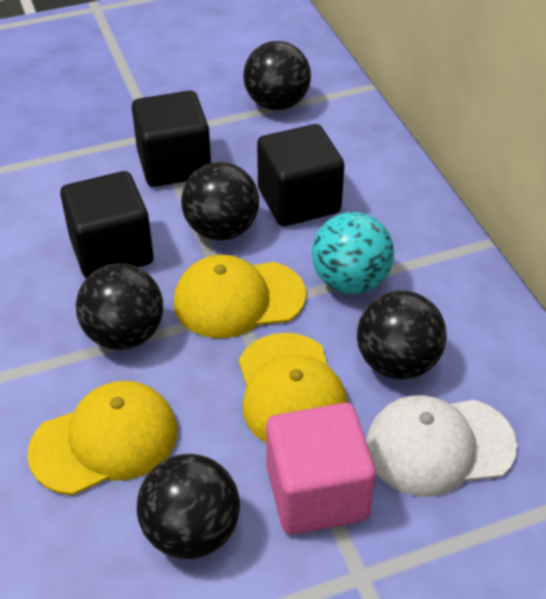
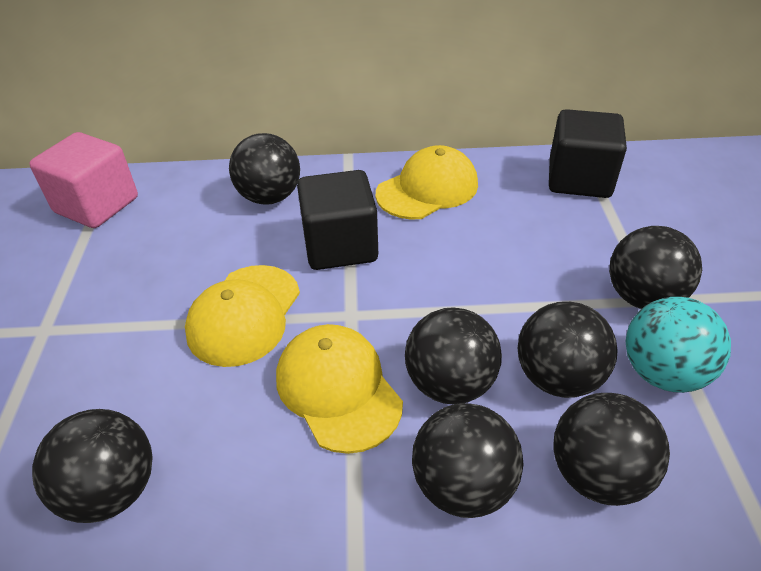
black ball: 5 -> 7
black cube: 3 -> 2
white cap: 1 -> 0

